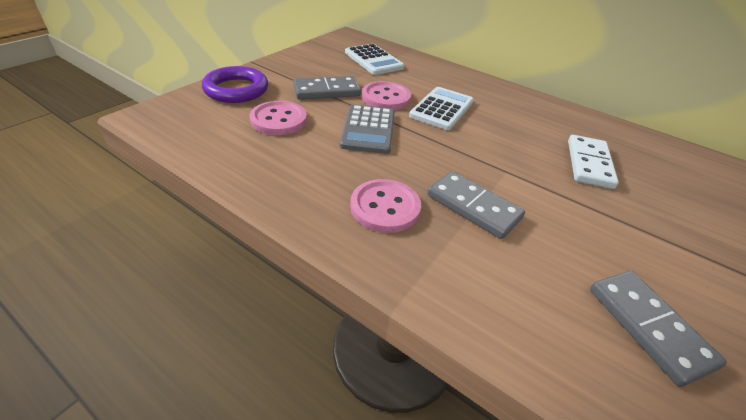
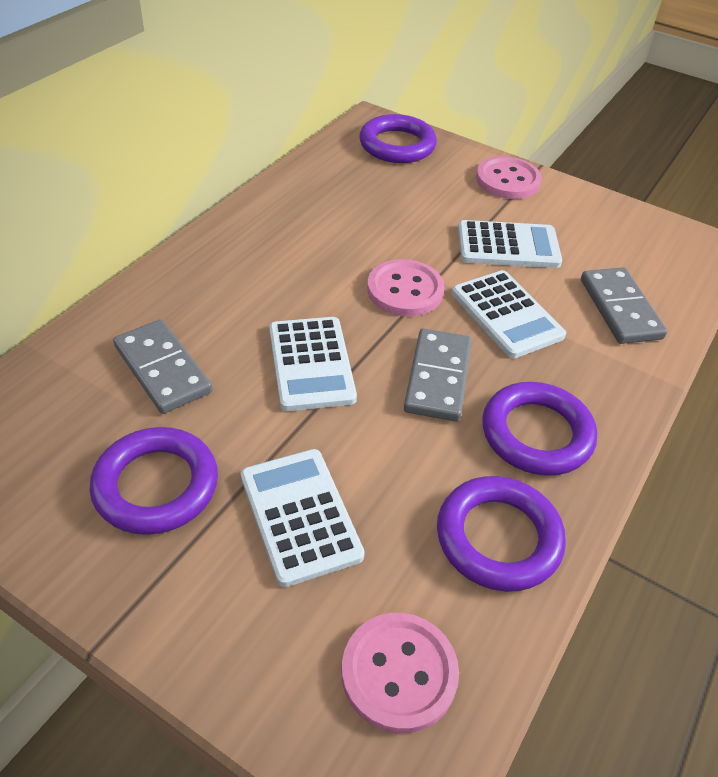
grey calculator: 1 -> 0
purple ring: 1 -> 4
white calculator: 2 -> 4
white domino: 1 -> 0

